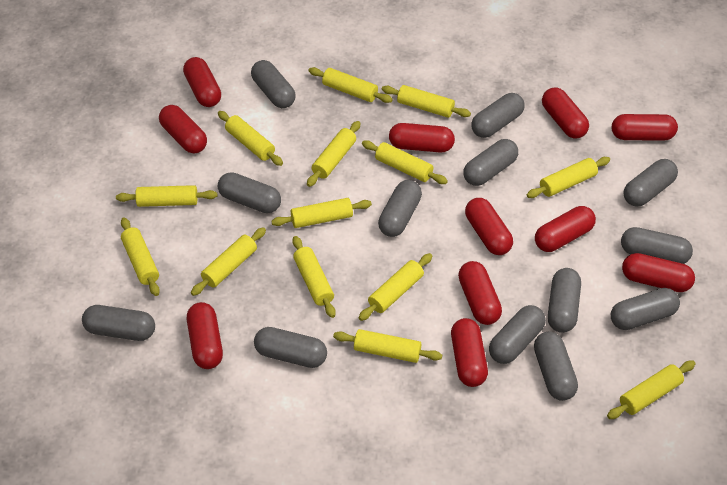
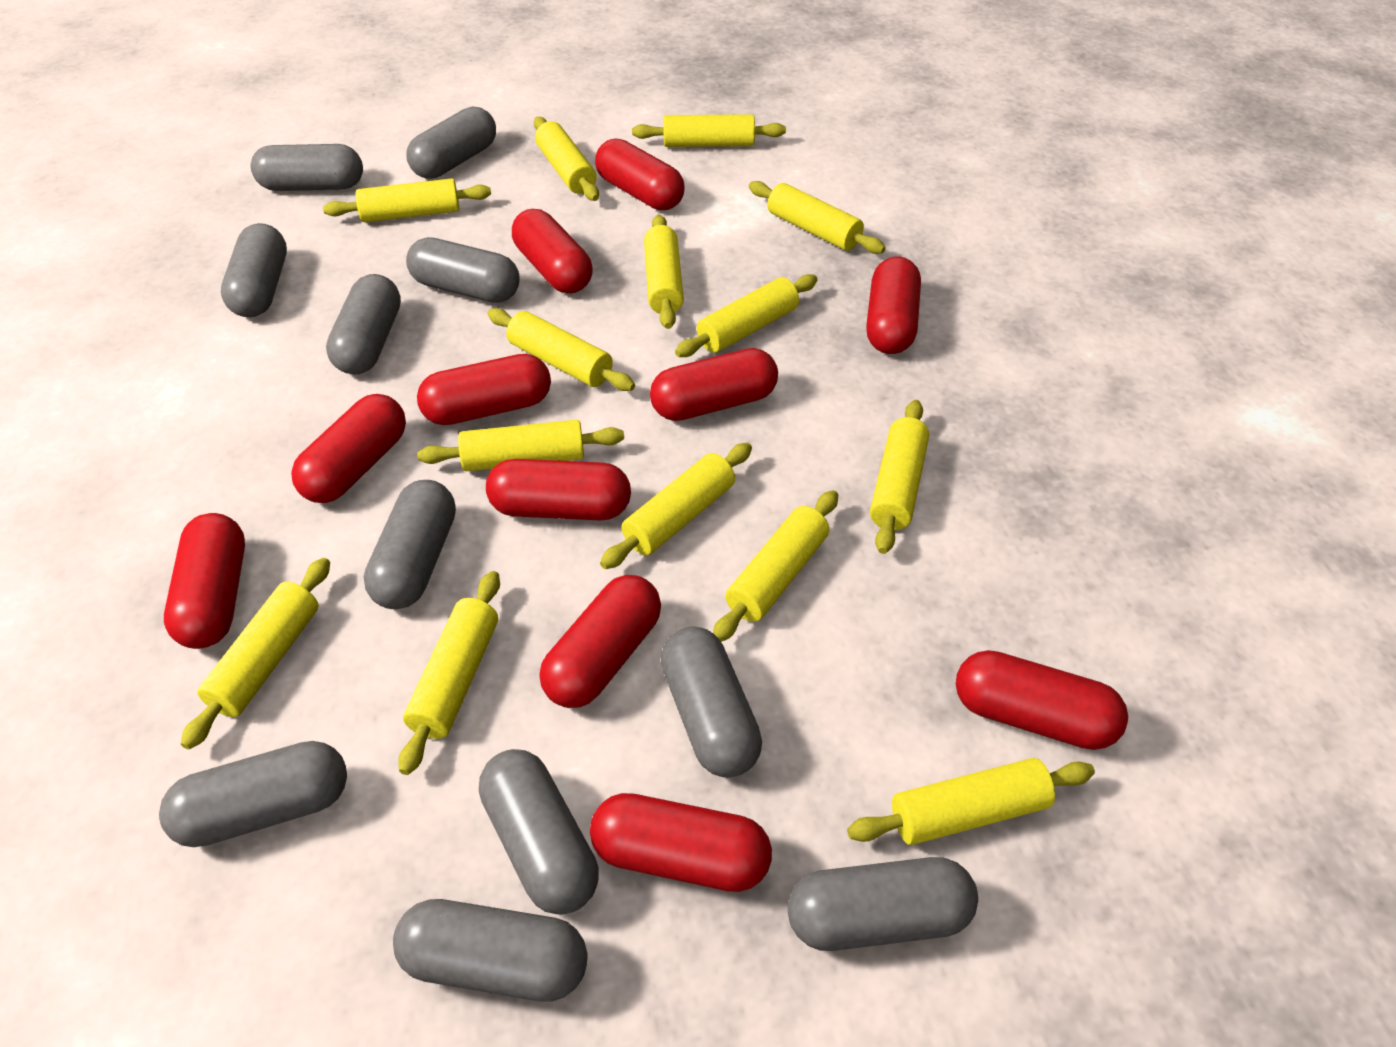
grey capsule: 13 -> 11

